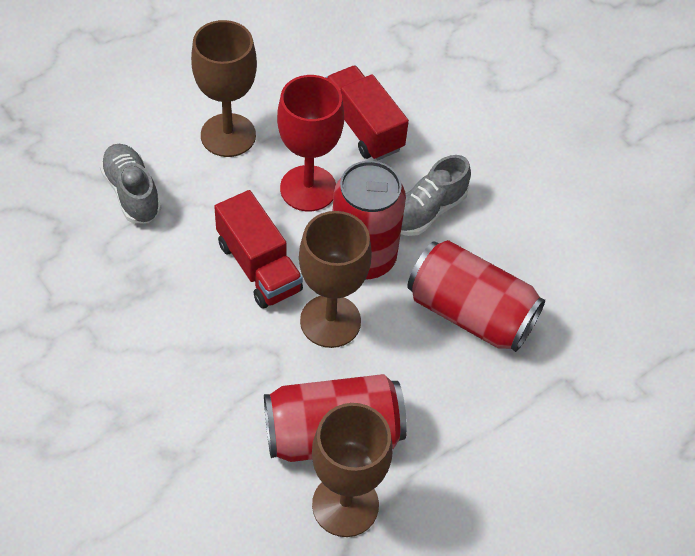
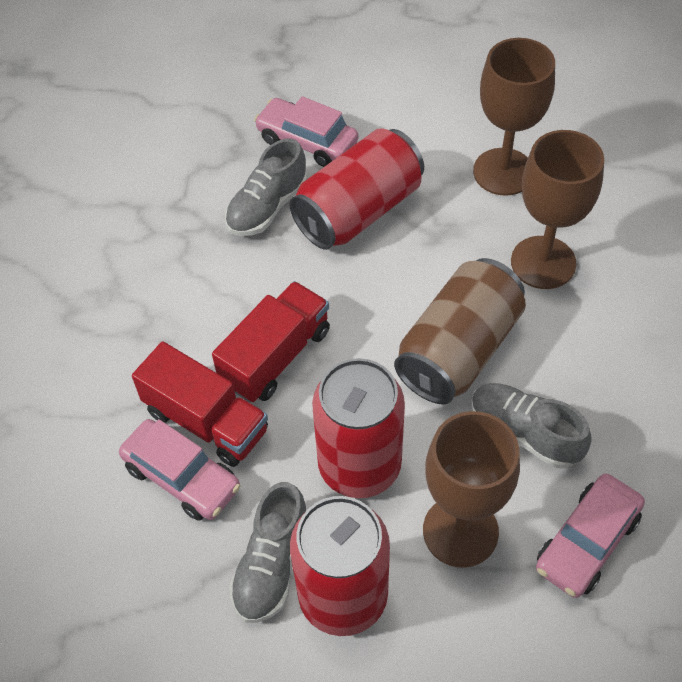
brown can: 0 -> 1
grey shoe: 2 -> 3
pink car: 0 -> 3
red goblet: 1 -> 0

